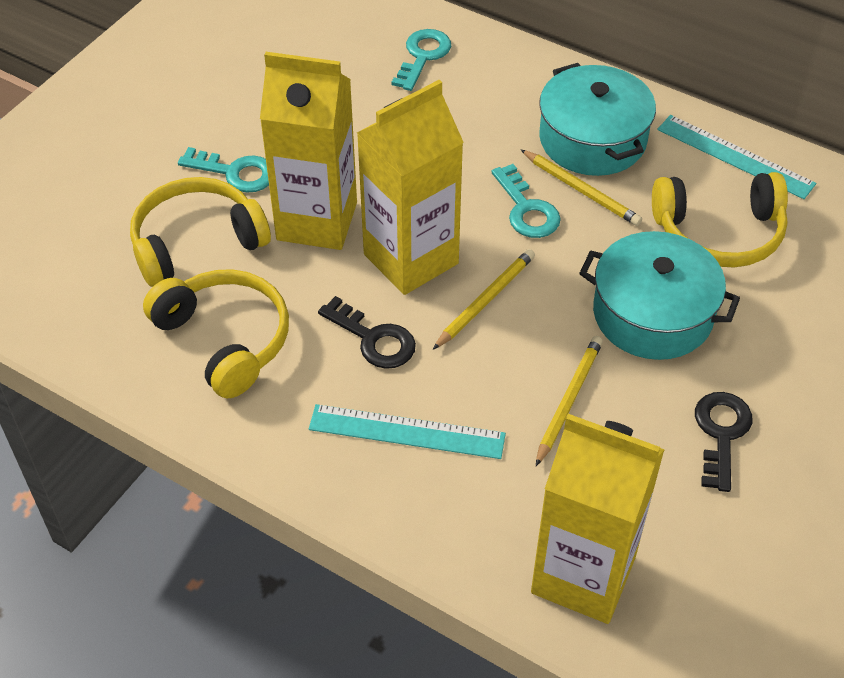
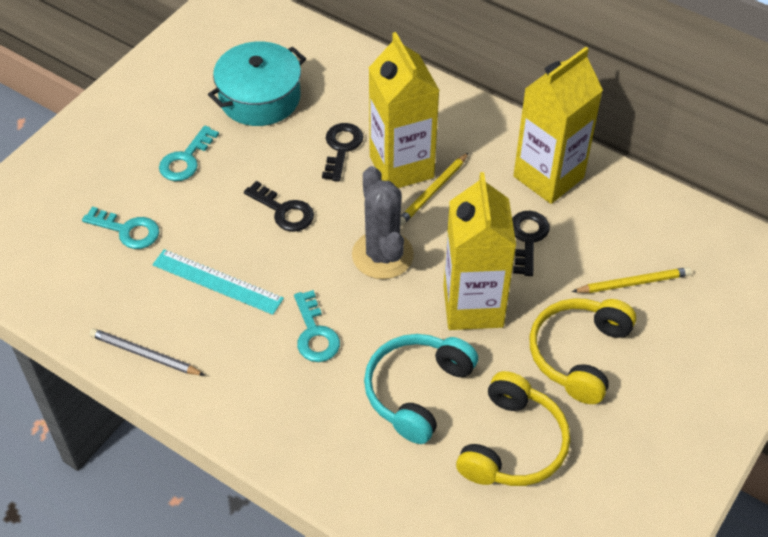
black key: 2 -> 3
grey cactus: 0 -> 1
grey pencil: 0 -> 1
turquoise headphones: 0 -> 1
turquoise pot: 2 -> 1
turquoise ruler: 2 -> 1
yellow headphones: 3 -> 2
yellow pencil: 3 -> 2

